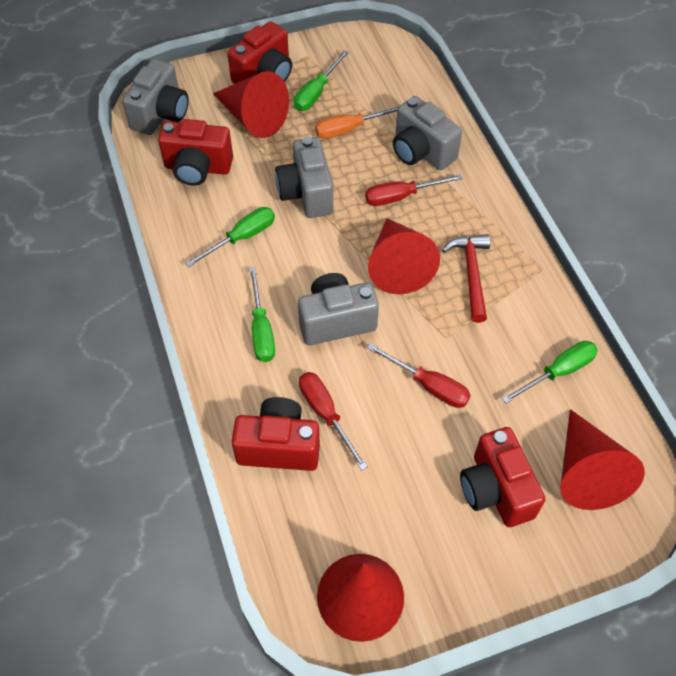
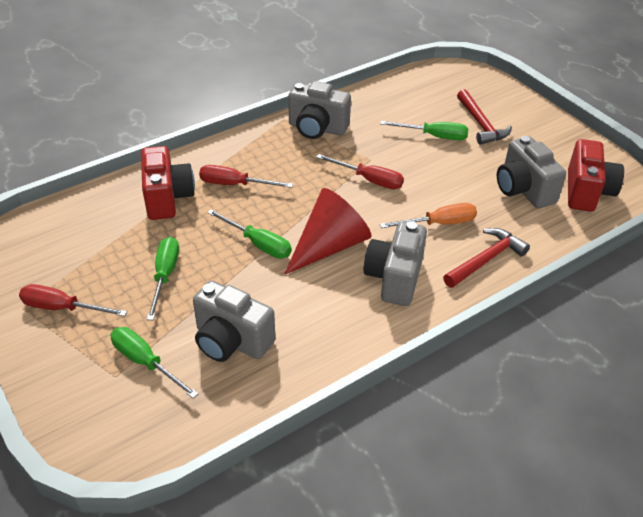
red camera: 4 -> 2
red cone: 4 -> 1
red hammer: 1 -> 2

